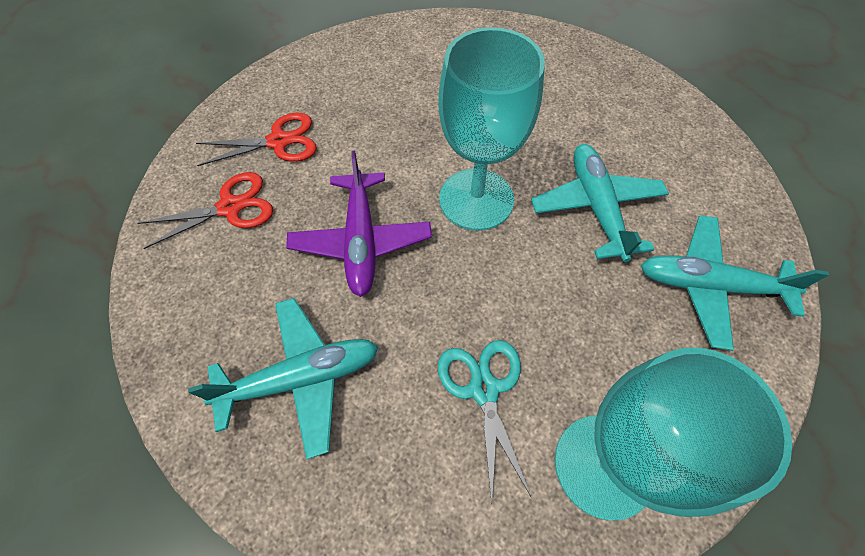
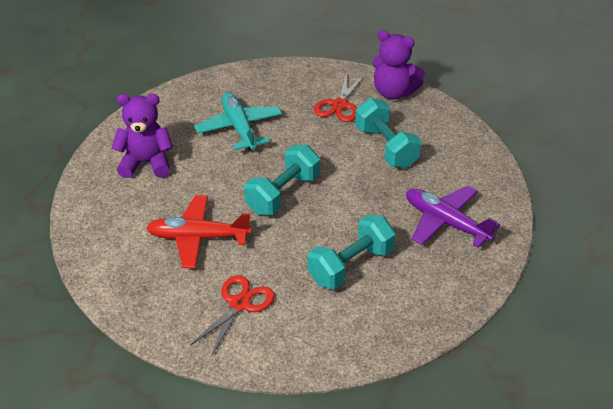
purple teddy bear: 0 -> 2
red plane: 0 -> 1
turquoise dumbbell: 0 -> 3
turquoise goblet: 2 -> 0
turquoise plane: 3 -> 1
turquoise scissors: 1 -> 0

